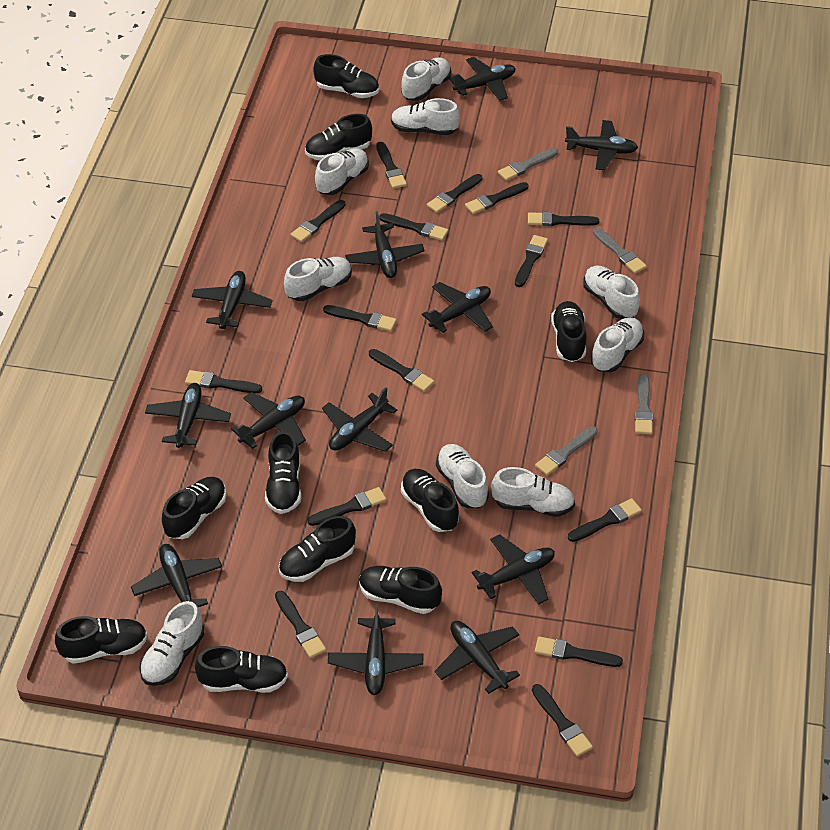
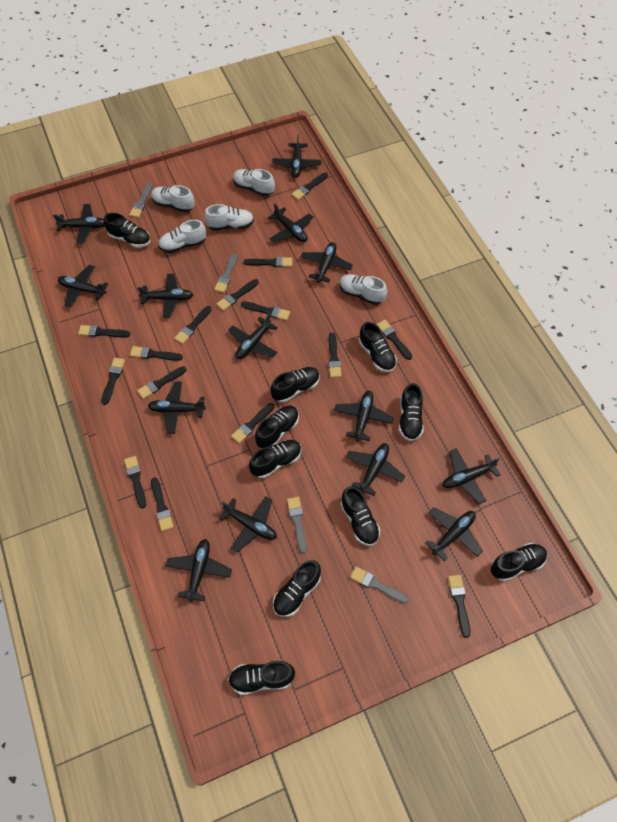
black plane: 12 -> 14
white shoe: 9 -> 5

